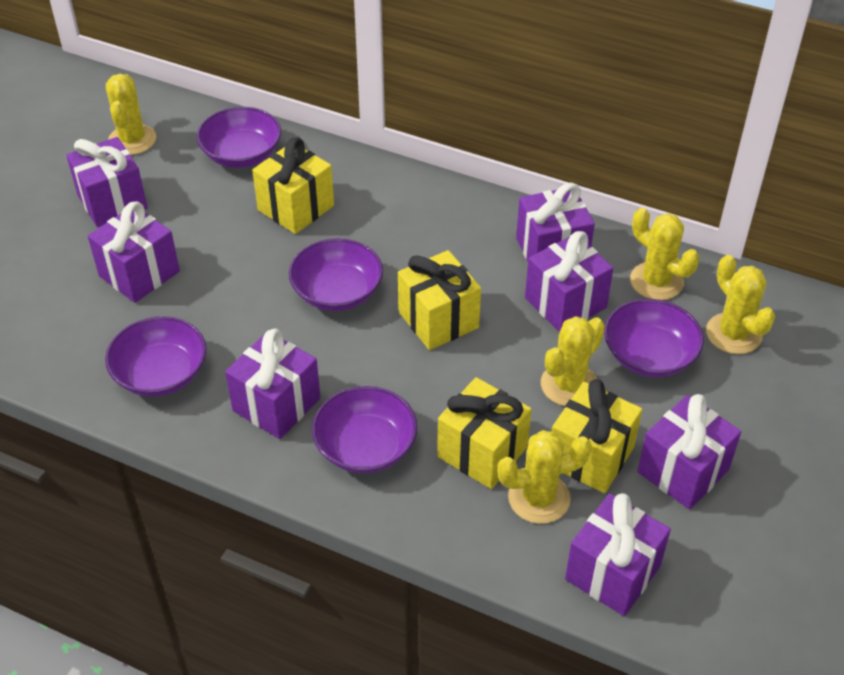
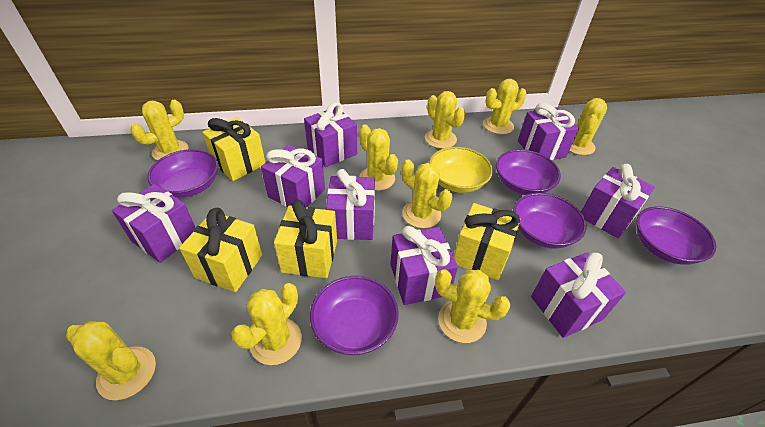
purple gift: 7 -> 8
yellow bowl: 0 -> 1
yellow cactus: 5 -> 9

